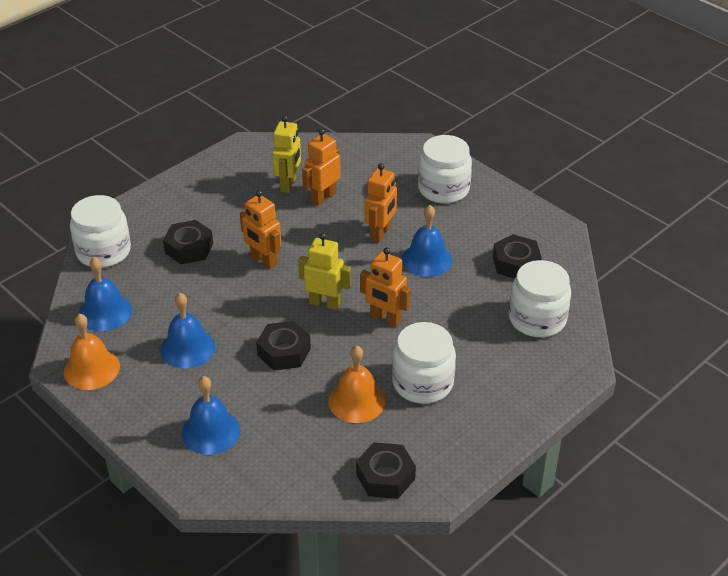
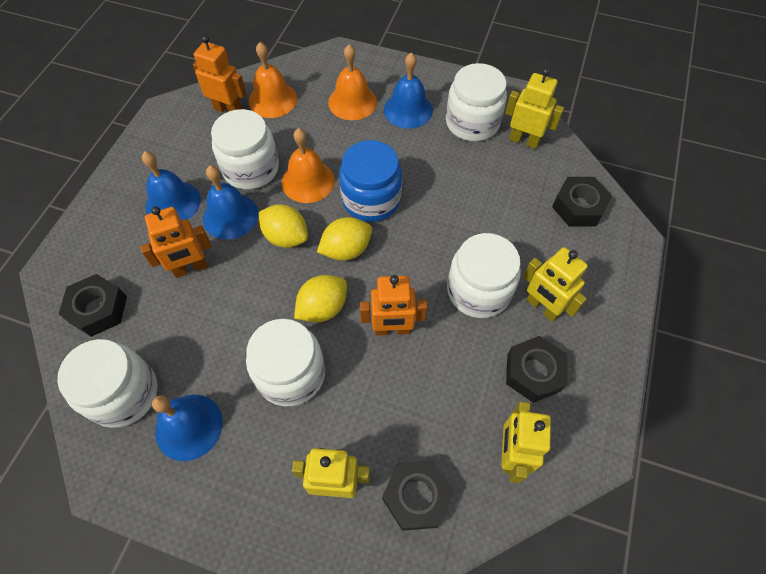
blue jar: 0 -> 1
orange bell: 2 -> 3
orange robot: 4 -> 3
white jar: 4 -> 5
yellow lemon: 0 -> 3
yellow robot: 2 -> 4

